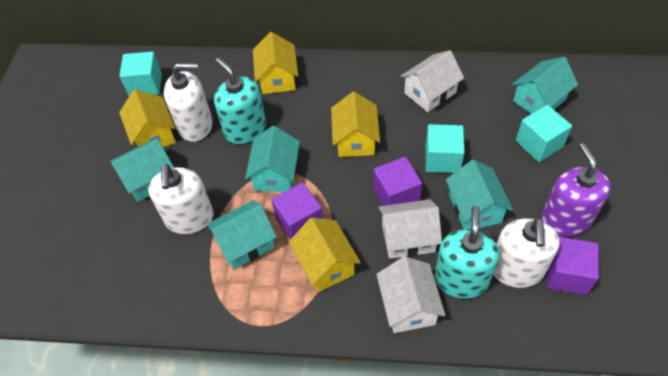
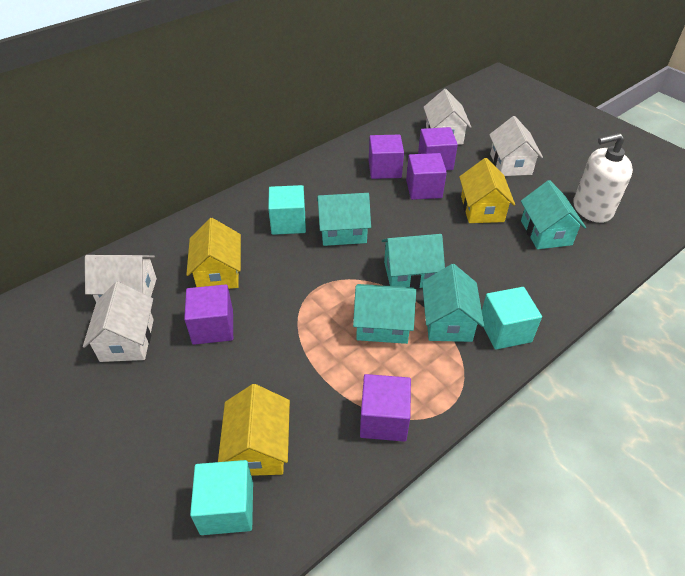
purple cube: 3 -> 5
purple soap dispenser: 1 -> 0
turquoise soap dispenser: 2 -> 0
white house: 3 -> 4
white soap dispenser: 3 -> 1
yellow house: 4 -> 3

